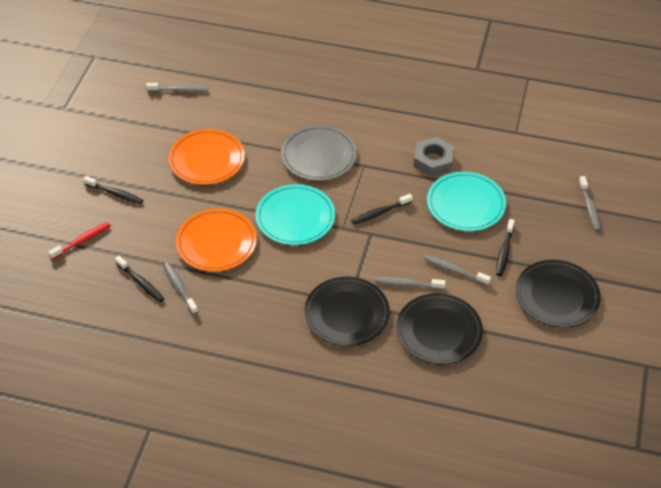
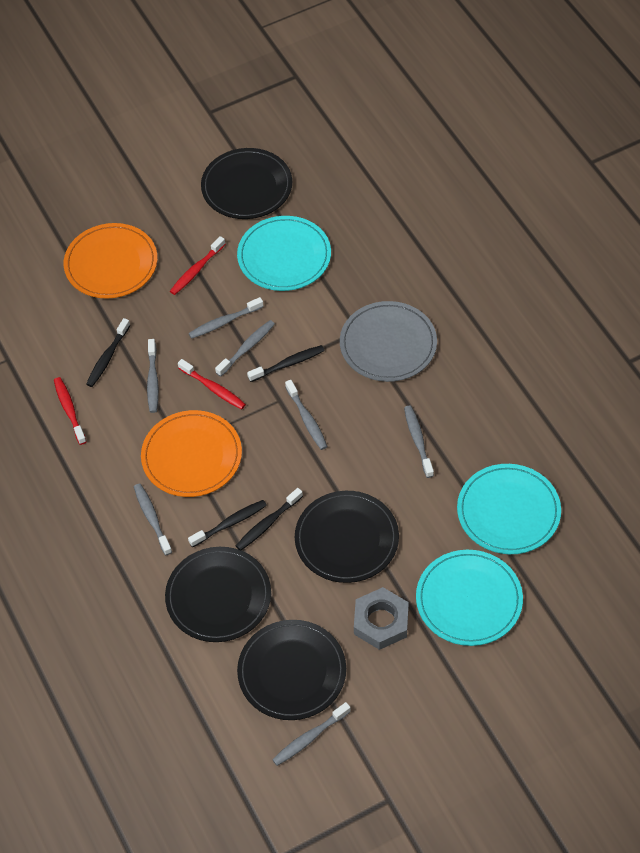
black plate: 3 -> 4
grey toothbrush: 5 -> 7
red toothbrush: 1 -> 3
turquoise plate: 2 -> 3

